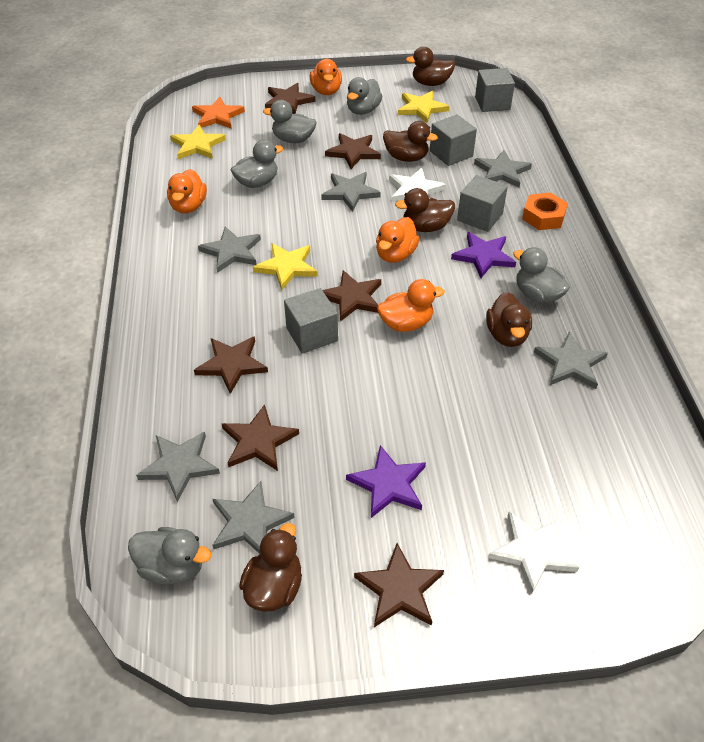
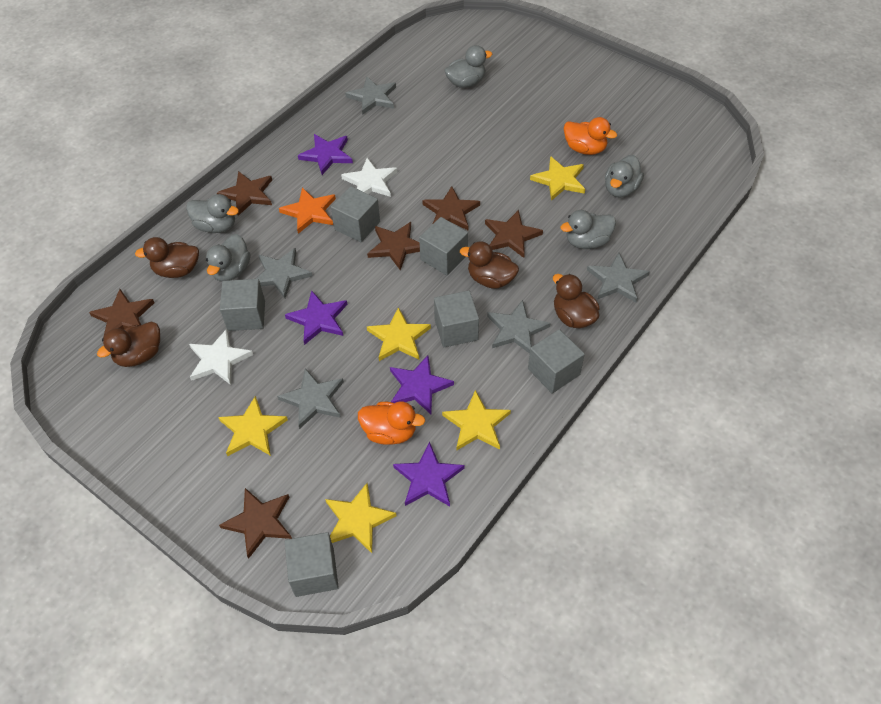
brown duck: 5 -> 4
grey cube: 4 -> 6
grey star: 6 -> 5
orange duck: 4 -> 2
orange nut: 1 -> 0
purple star: 2 -> 4
yellow star: 3 -> 5

